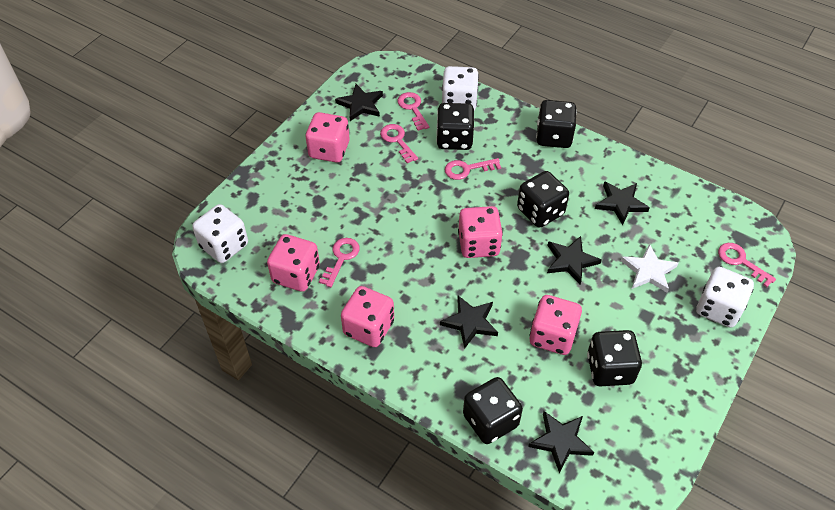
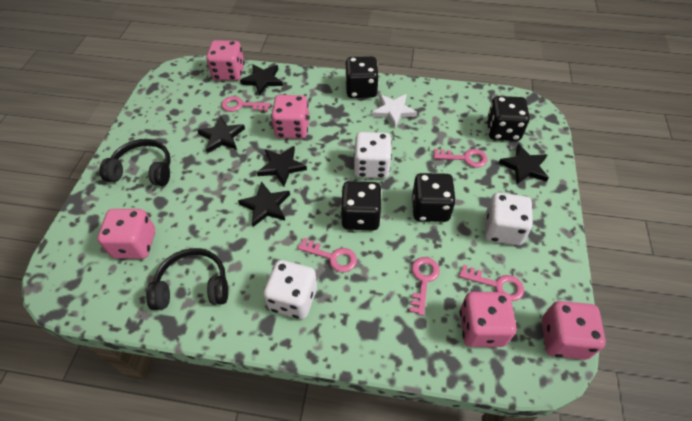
black dice: 5 -> 4
black headphones: 0 -> 2

